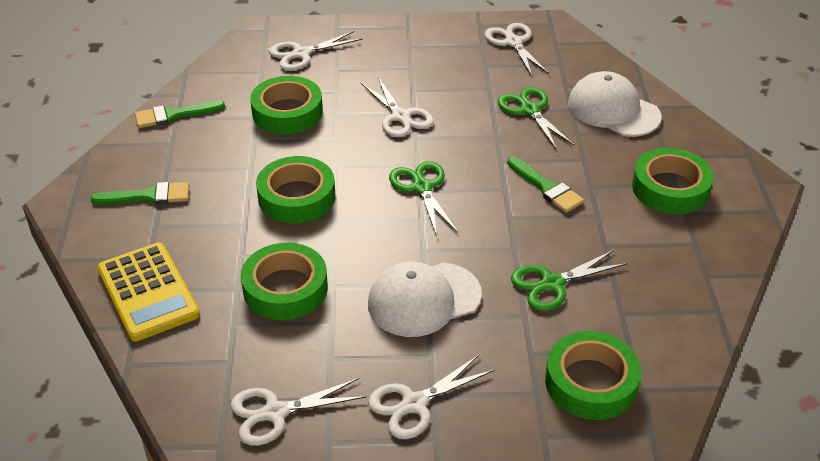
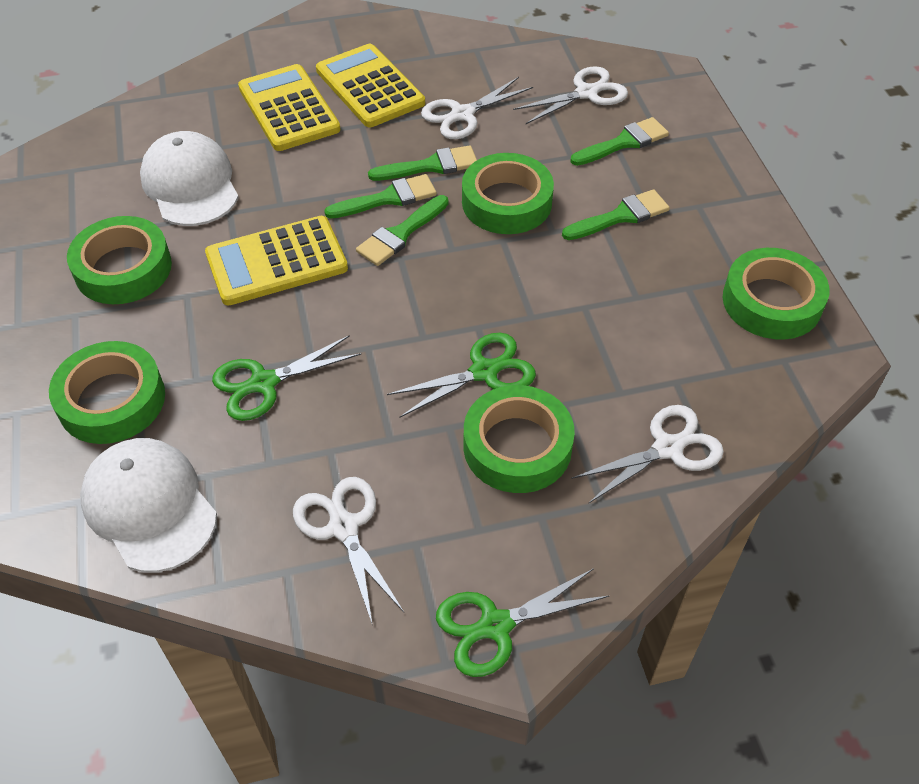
green brush: 3 -> 5
white scissors: 5 -> 4
yellow calculator: 1 -> 3

